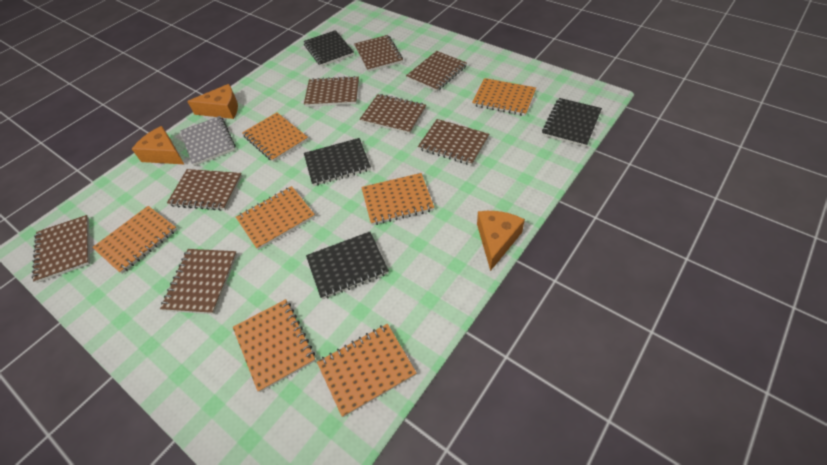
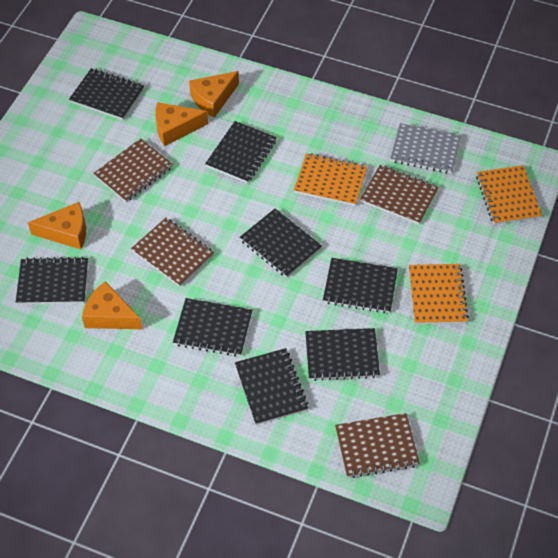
black notebook: 4 -> 8
brown notebook: 8 -> 4
orange cheese: 3 -> 4
orange notebook: 7 -> 3

